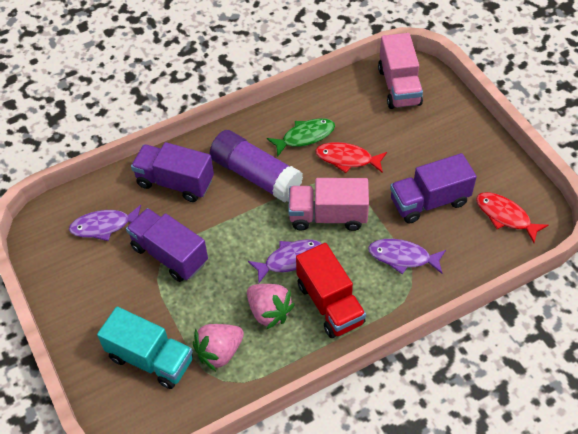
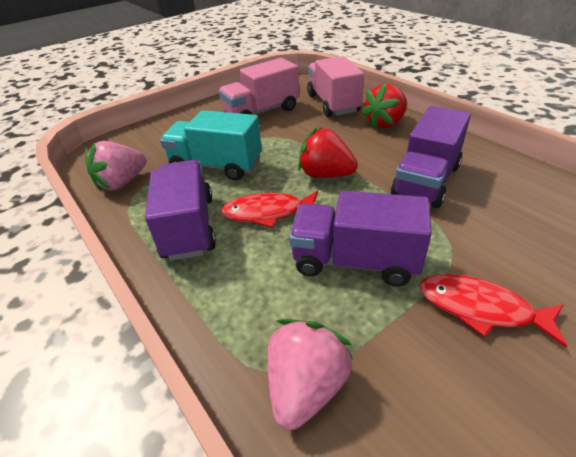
green fish: 1 -> 0
purple fish: 3 -> 0
purple glue stick: 1 -> 0
red strawberry: 0 -> 2
red truck: 1 -> 0

